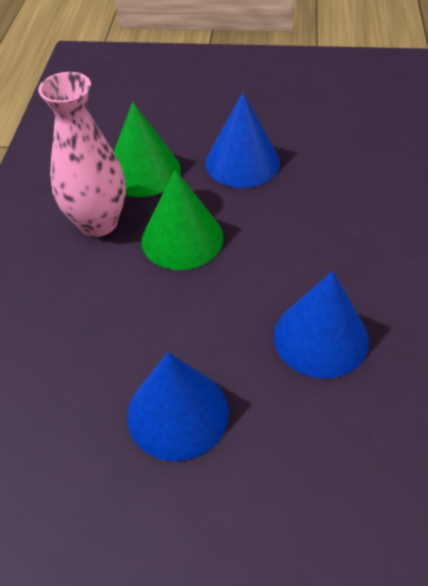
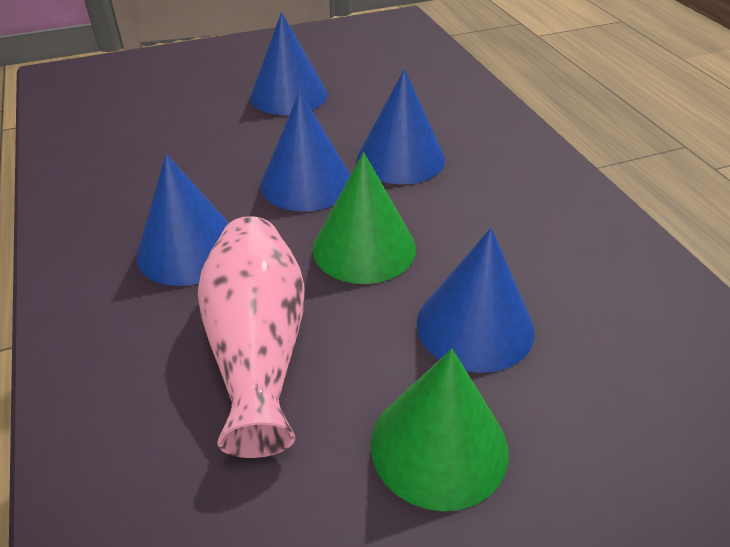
blue cone: 3 -> 5

